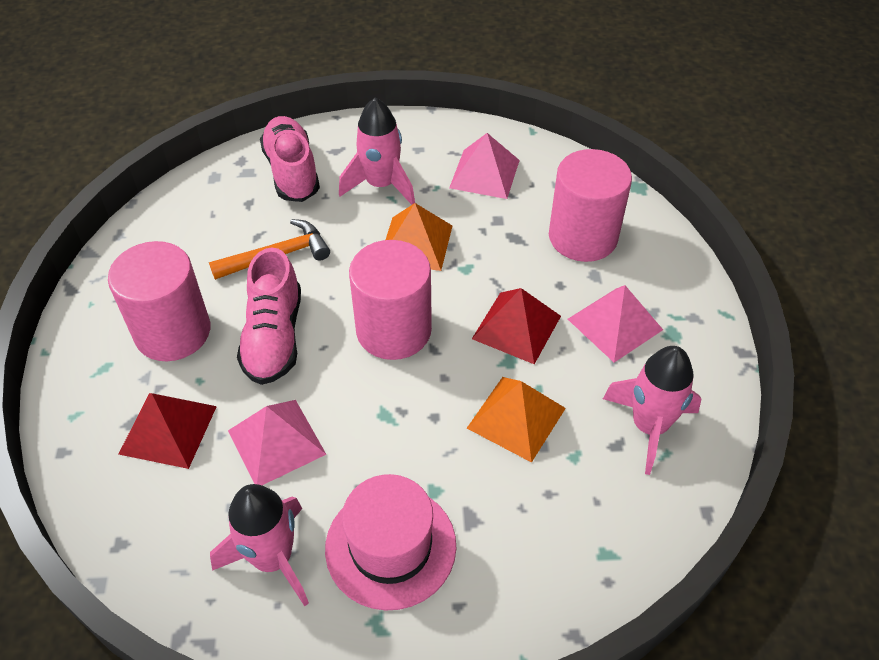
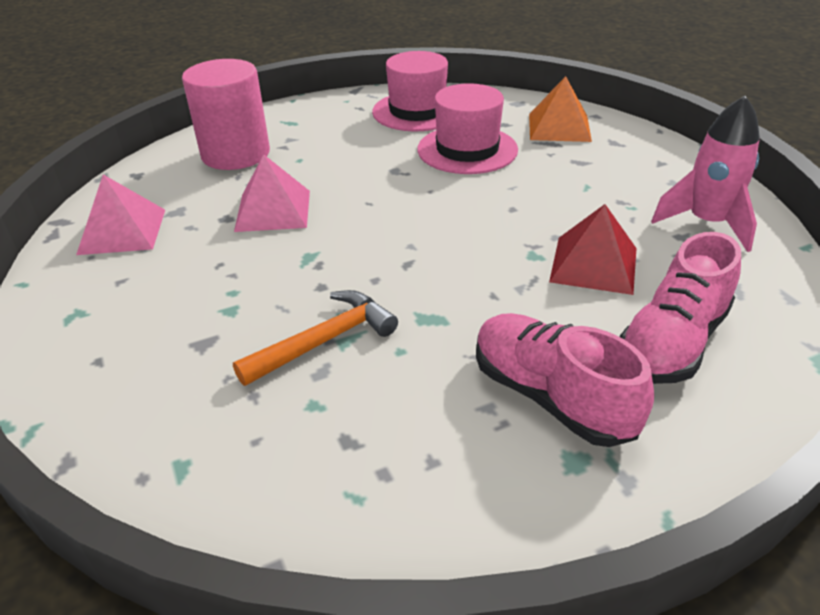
orange pyramid: 2 -> 1
pink cylinder: 3 -> 1
pink hat: 1 -> 2
pink pyramid: 3 -> 2
pink rocket: 3 -> 1
red pyramid: 2 -> 1

